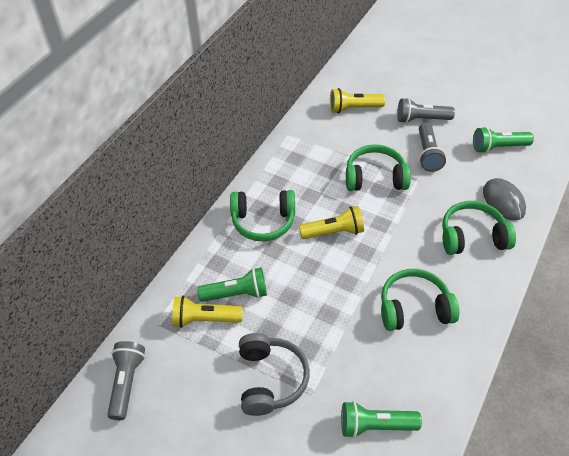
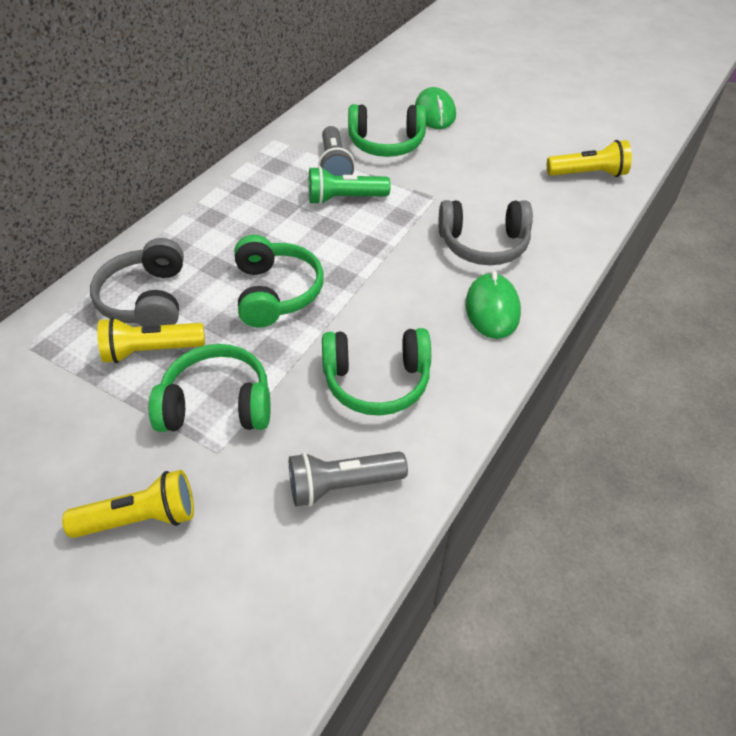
green flashlight: 3 -> 1
green mouse: 0 -> 2
grey flashlight: 3 -> 2
grey headphones: 1 -> 2
grey mouse: 1 -> 0

